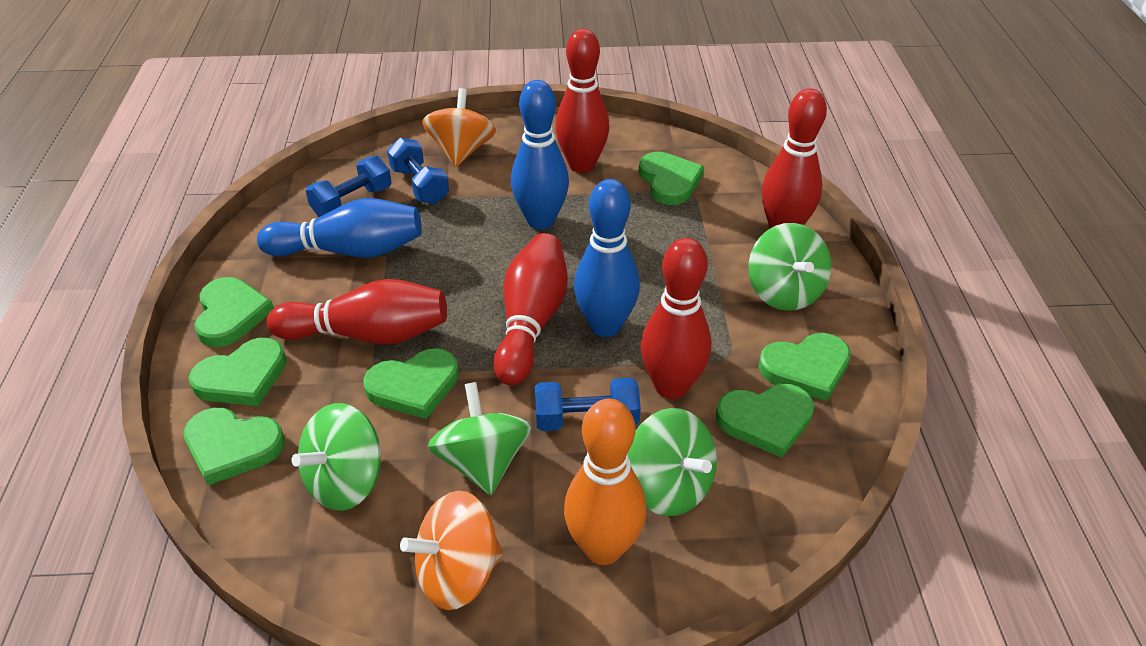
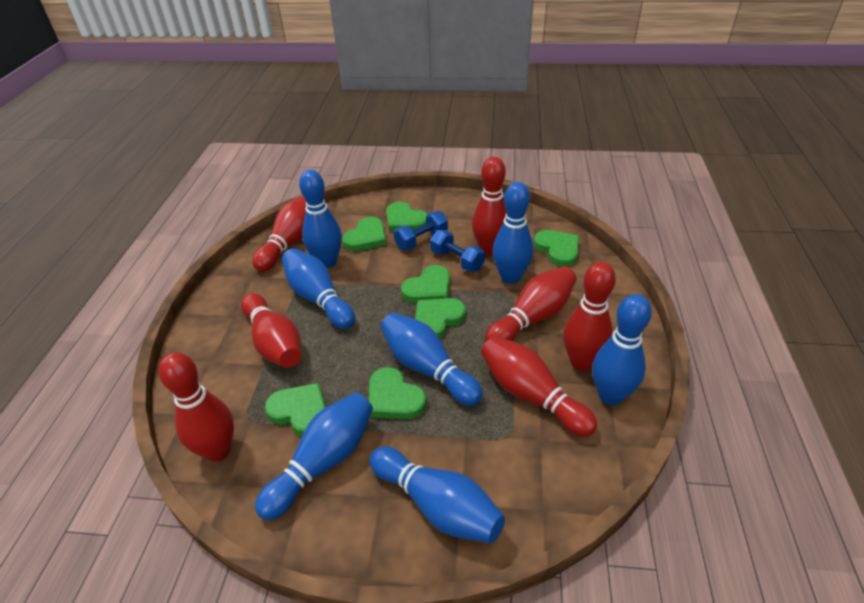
blue bowling pin: 3 -> 7
blue dumbbell: 3 -> 2
green spinning top: 4 -> 0
orange bowling pin: 1 -> 0
orange spinning top: 2 -> 0
red bowling pin: 5 -> 7

